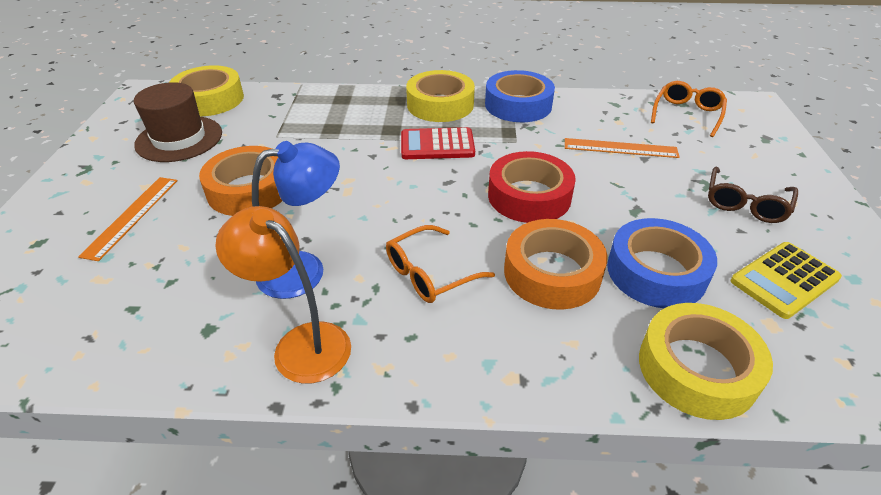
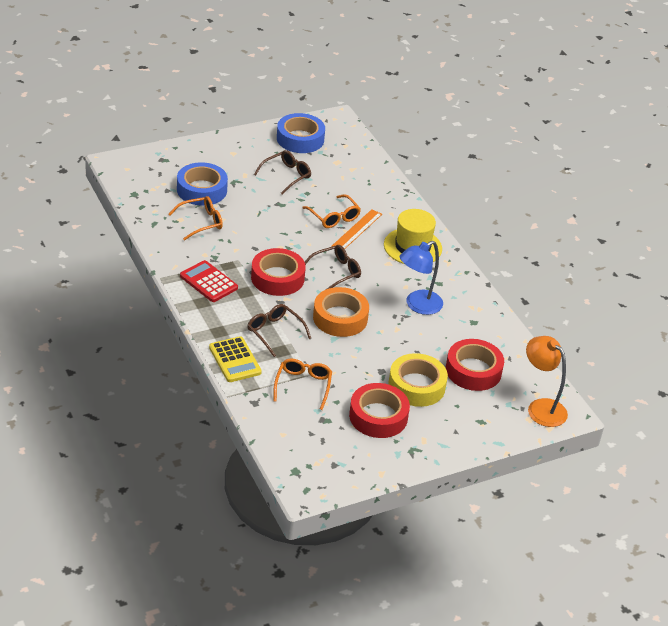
brown glasses: 1 -> 3
brown hat: 1 -> 0
orange glasses: 2 -> 3
orange ruler: 2 -> 1
orange tape: 2 -> 1
red tape: 1 -> 3
yellow hat: 0 -> 1
yellow tape: 3 -> 1

